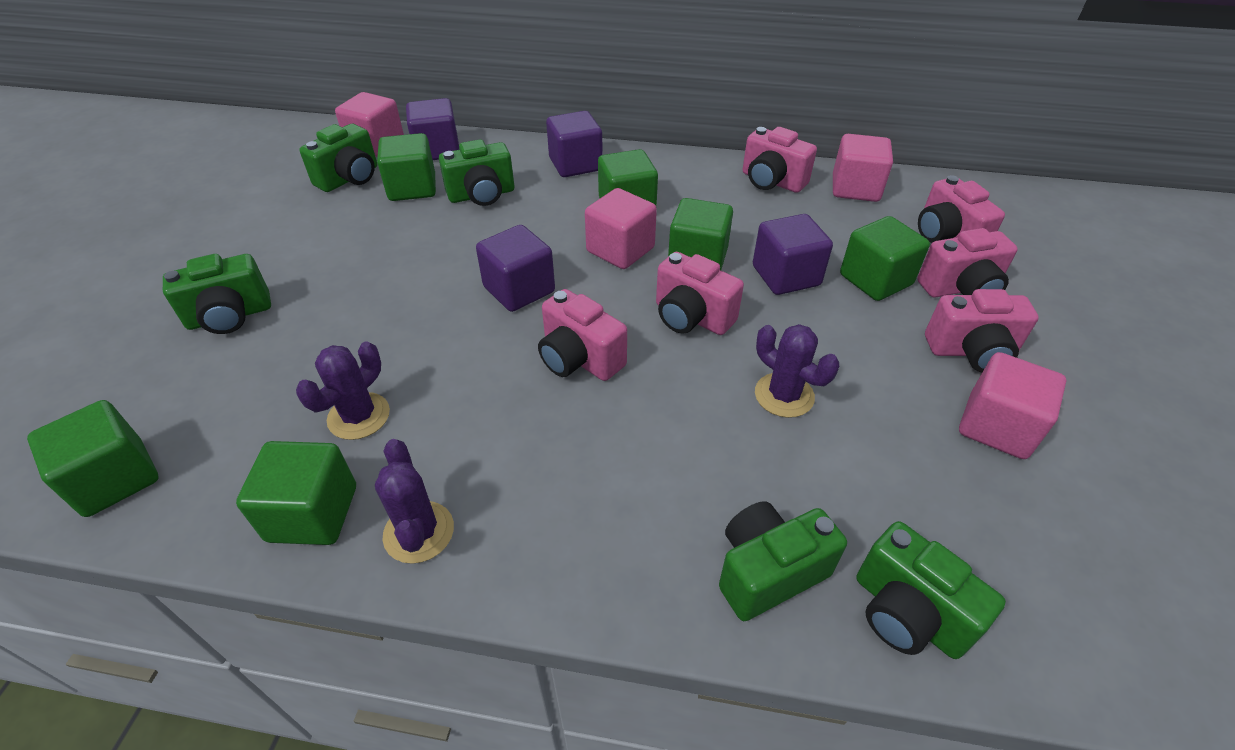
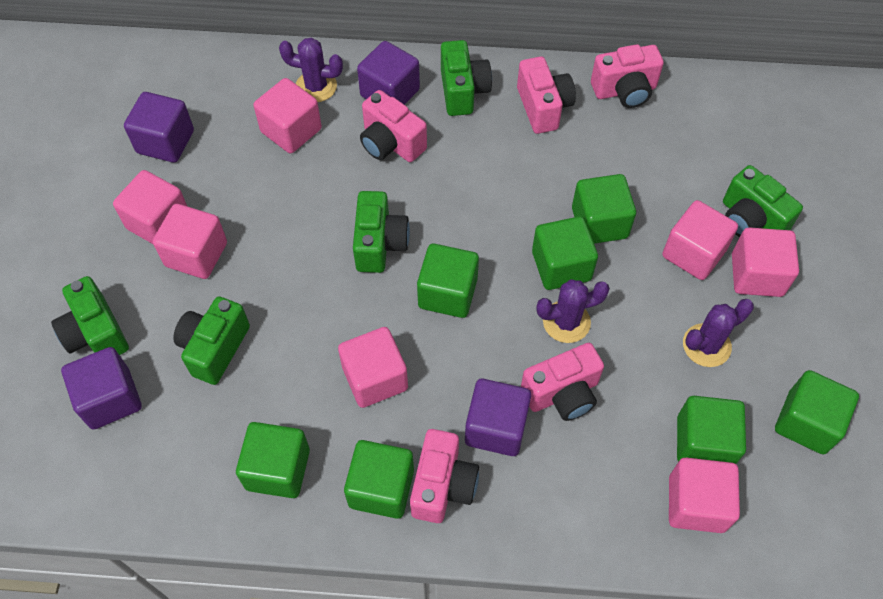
green cube: 6 -> 7
pink camera: 6 -> 5
pink cube: 4 -> 7

